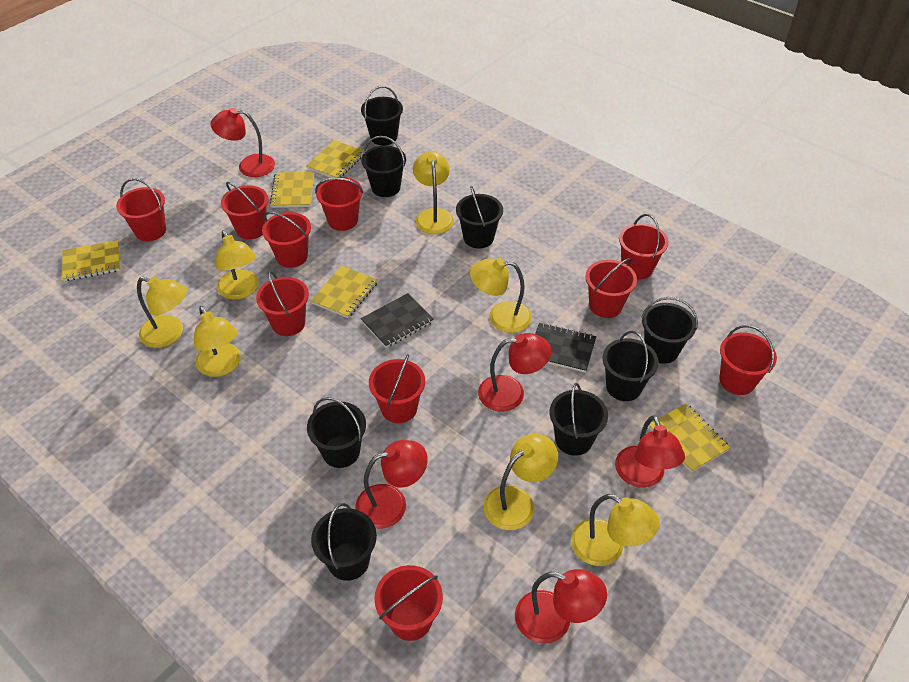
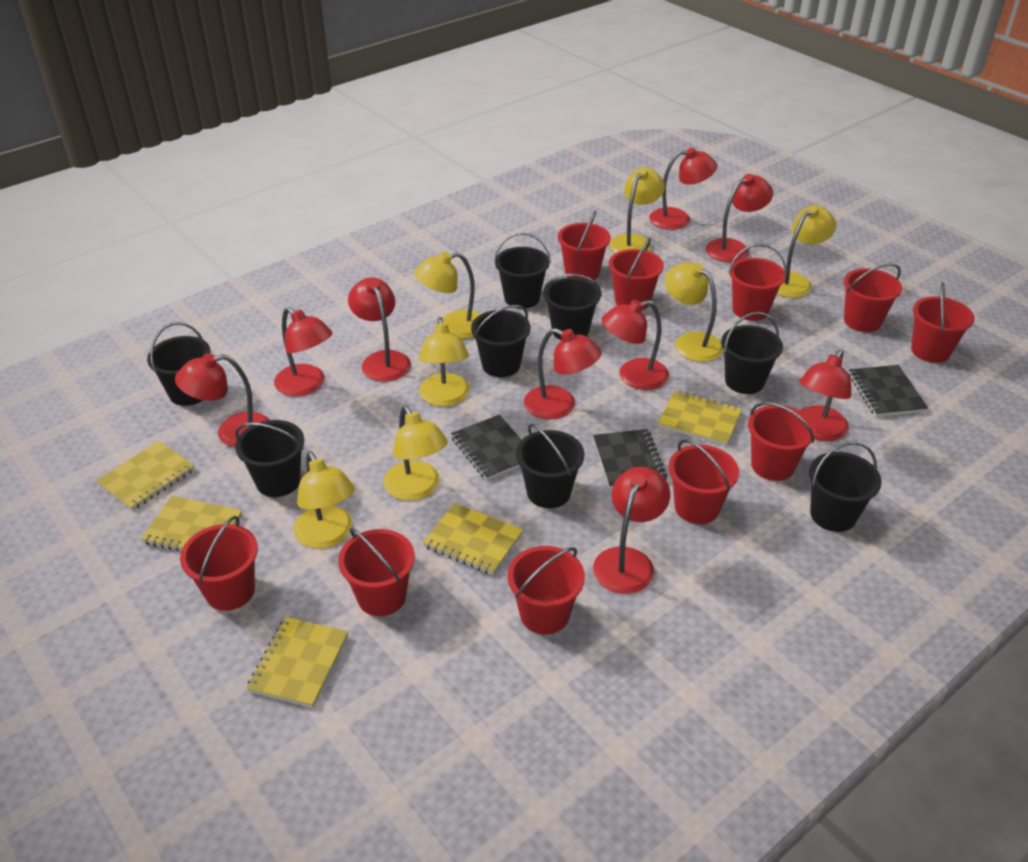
black notebook: 2 -> 3
red lamp: 5 -> 9

